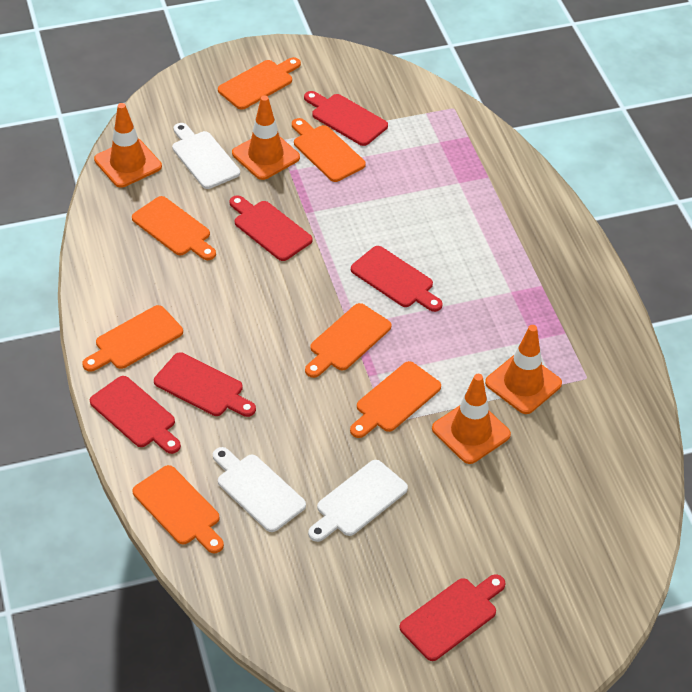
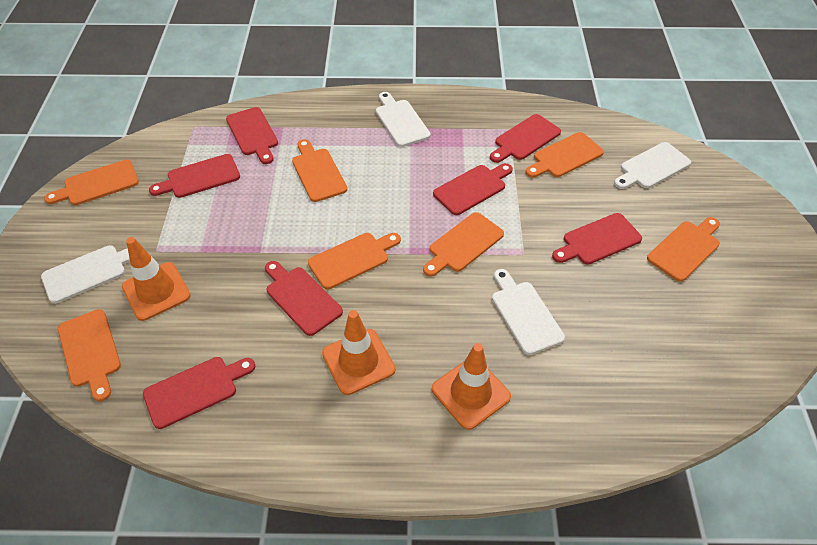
orange traffic cone: 4 -> 3
red cutting board: 6 -> 7
white cutting board: 3 -> 4

